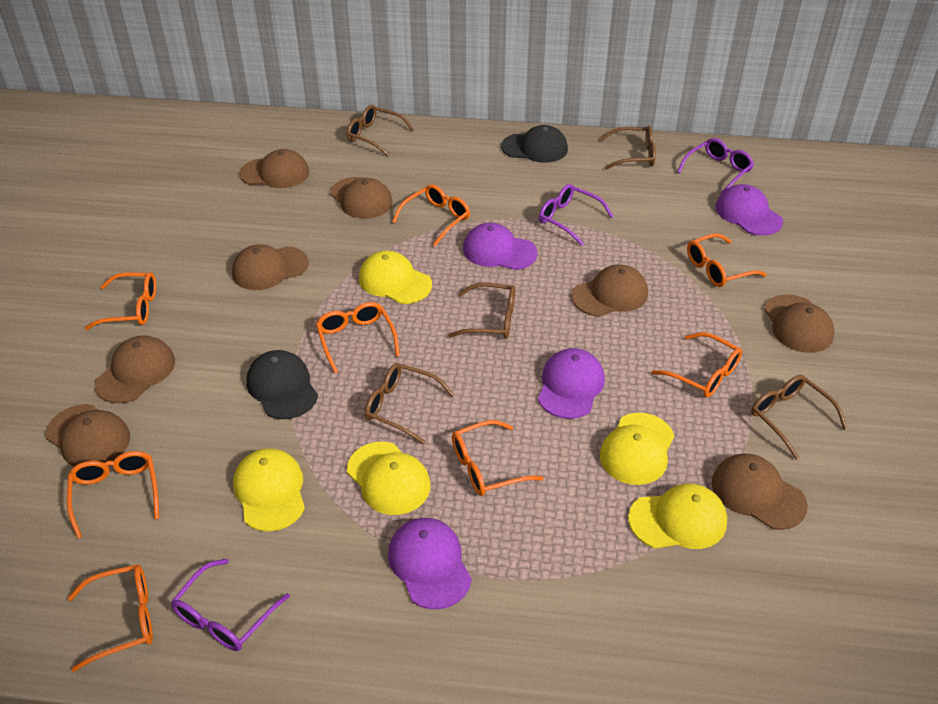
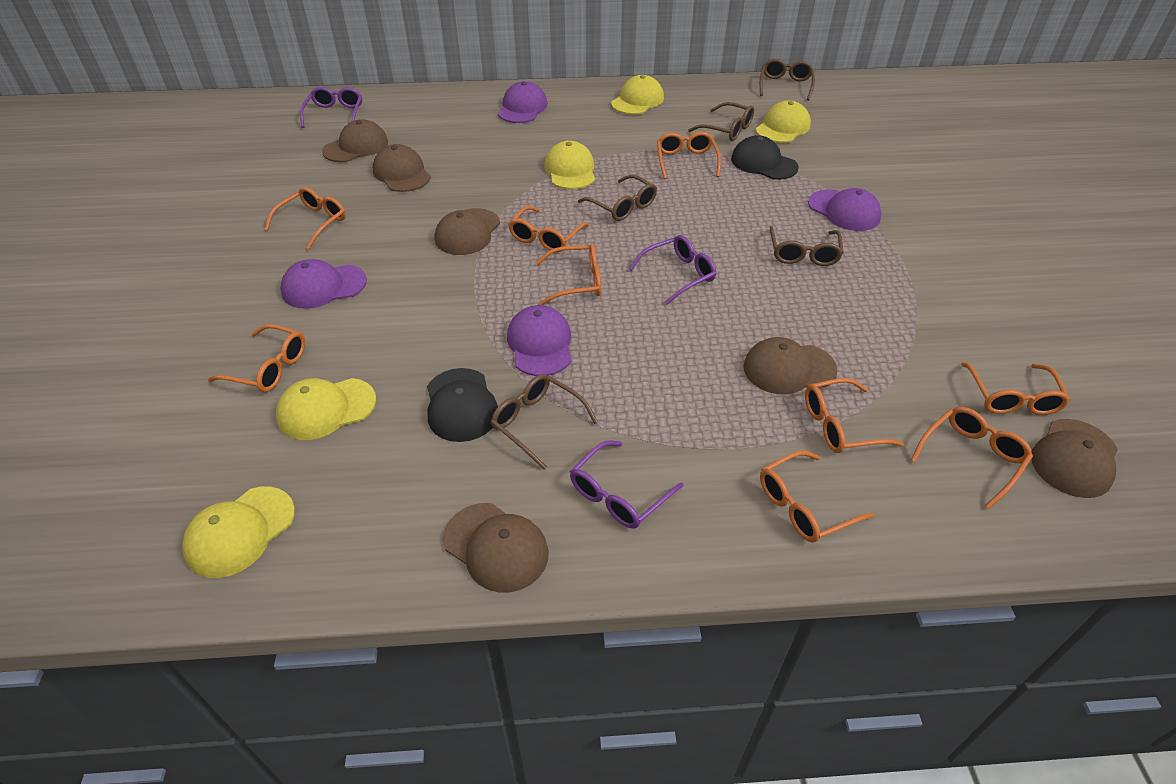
brown cap: 8 -> 6
orange glasses: 8 -> 9

